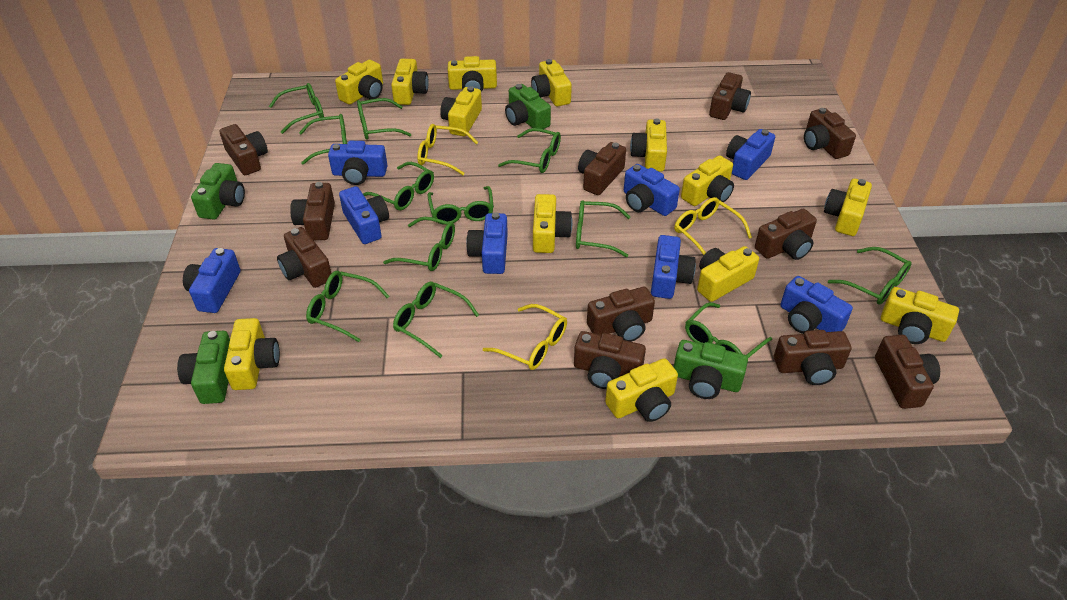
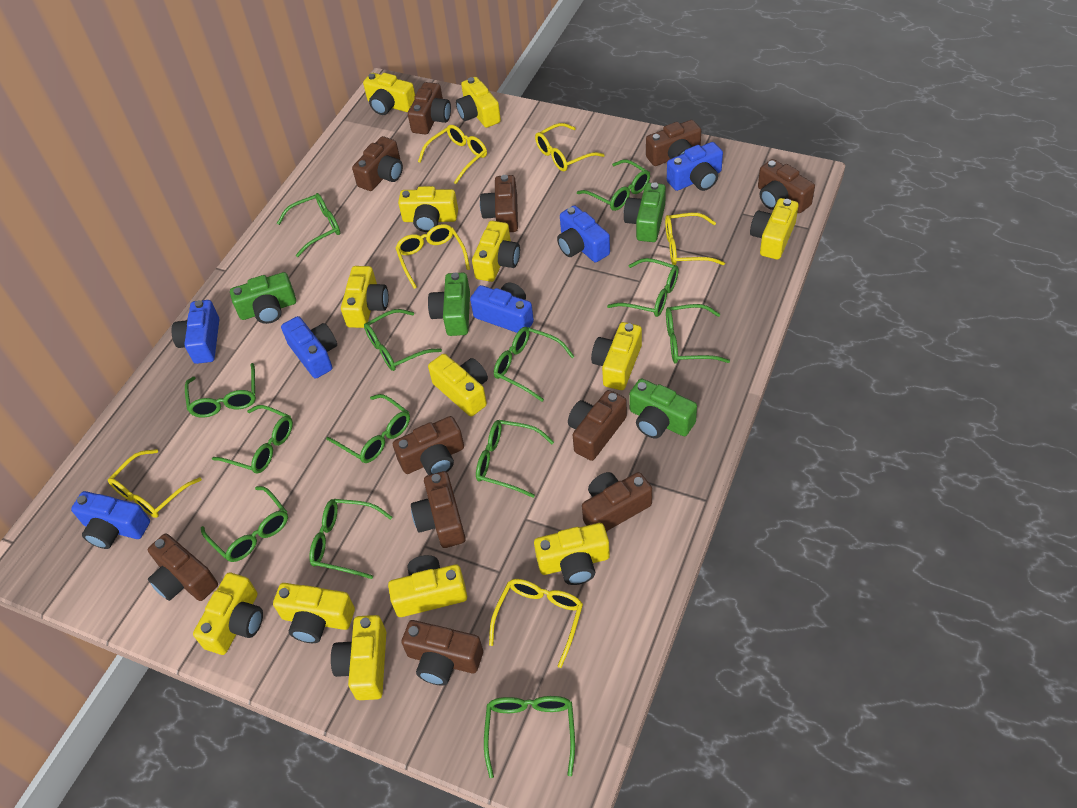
blue camera: 8 -> 6
green glasses: 12 -> 13
yellow glasses: 3 -> 6

